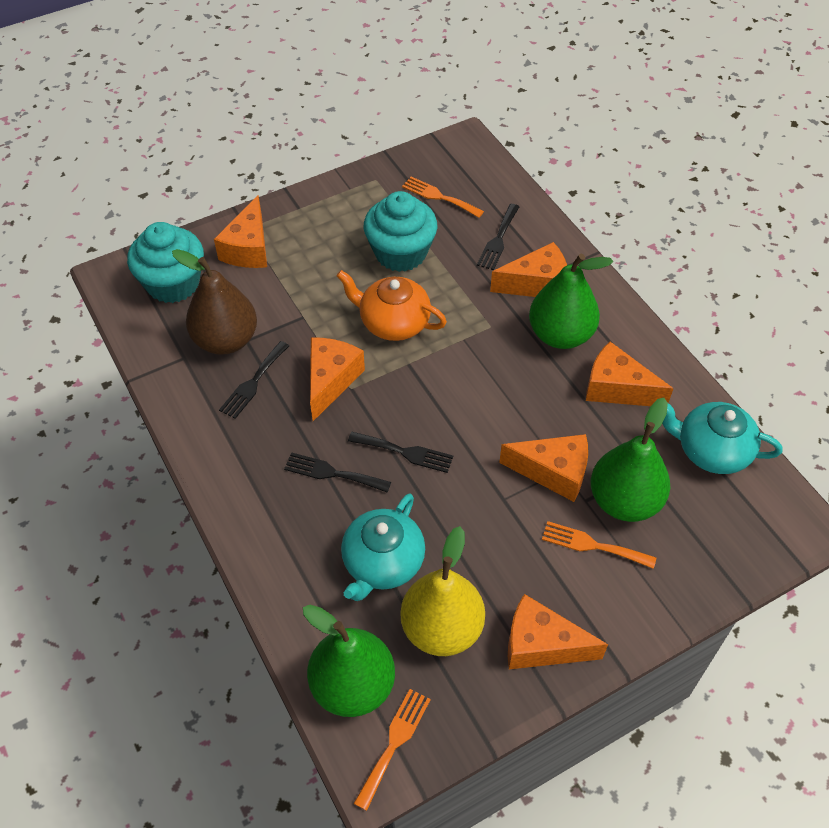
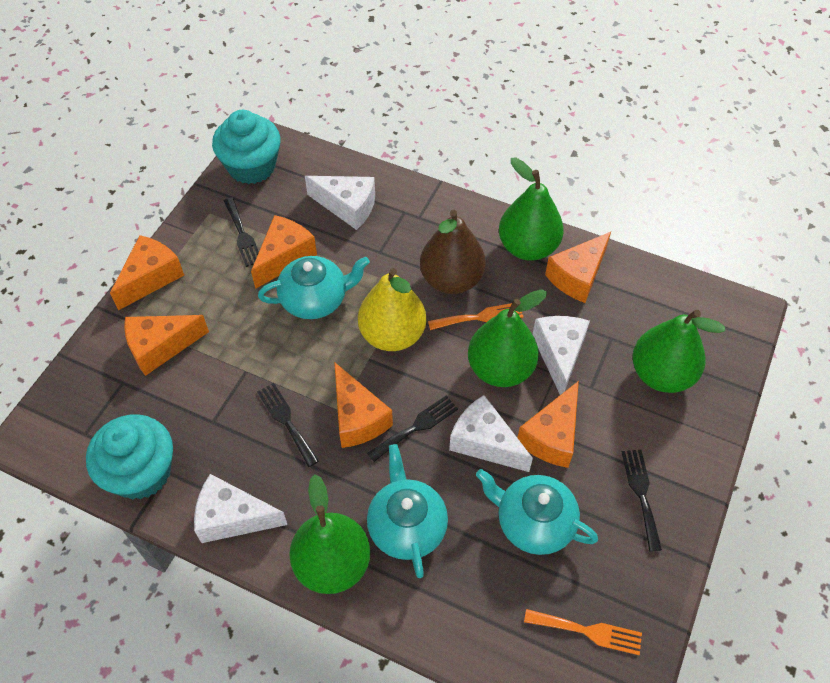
green pear: 3 -> 4
orange fork: 3 -> 2
orange teapot: 1 -> 0
turquoise teapot: 2 -> 3
white cheese: 0 -> 4

